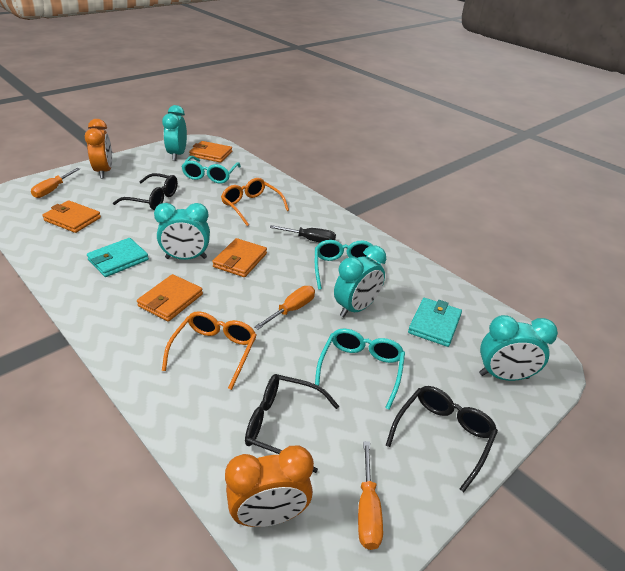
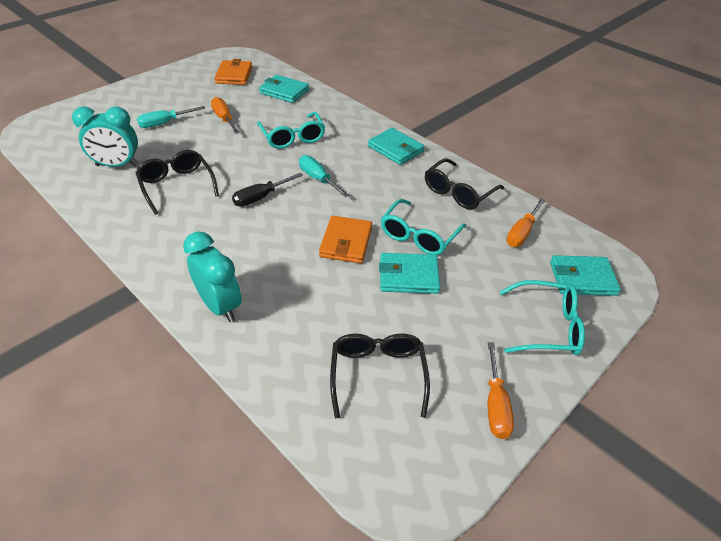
orange clock: 2 -> 0
orange glasses: 2 -> 0
orange wallet: 4 -> 2
turquoise clock: 4 -> 2
turquoise screwdriver: 0 -> 2
turquoise wallet: 2 -> 4

